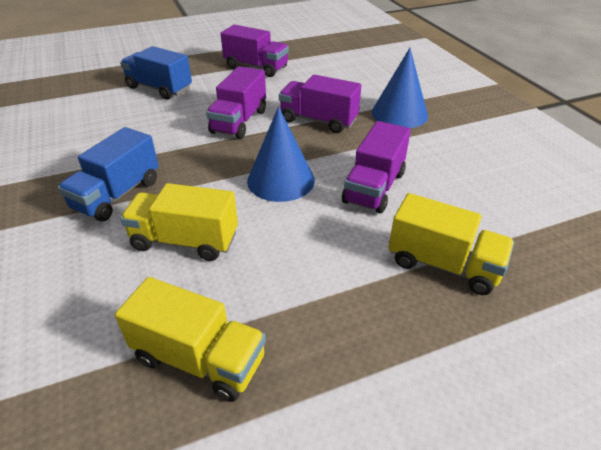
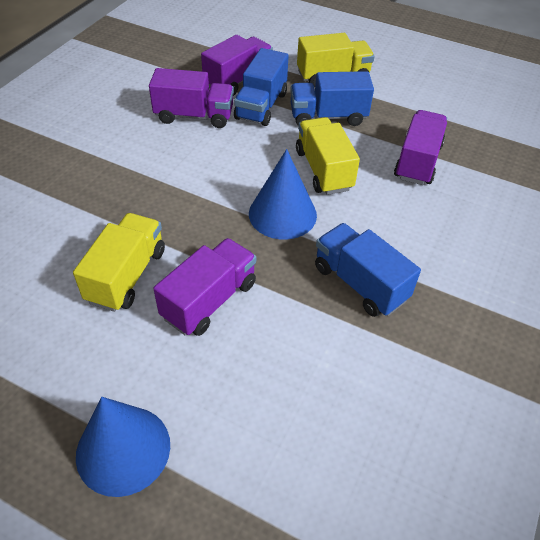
blue truck: 2 -> 3

